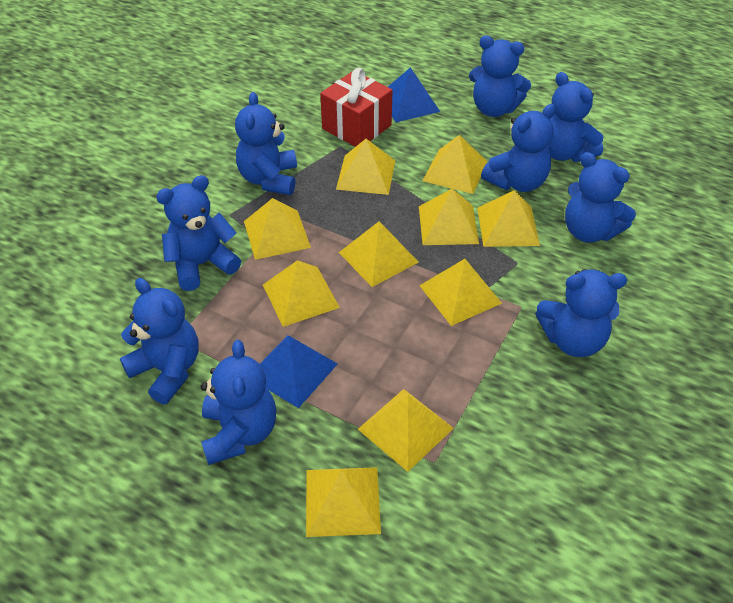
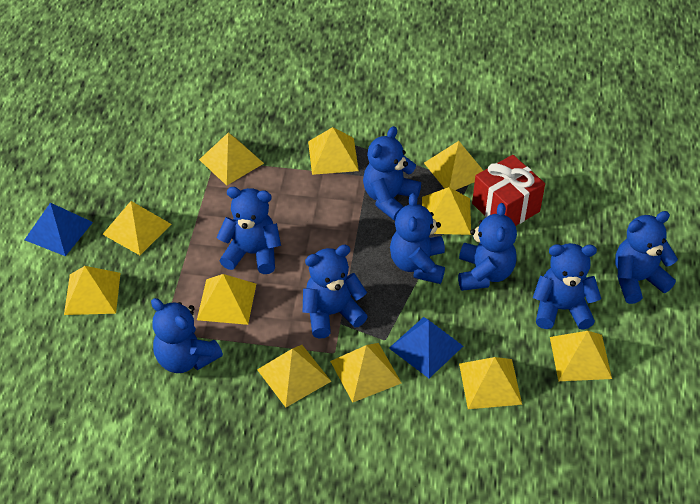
blue teddy bear: 9 -> 8
yellow pyramid: 10 -> 11

